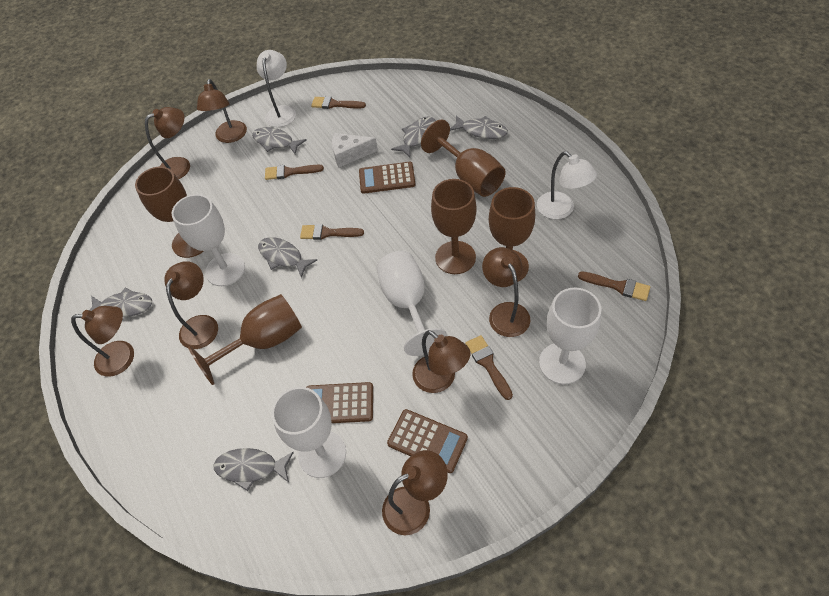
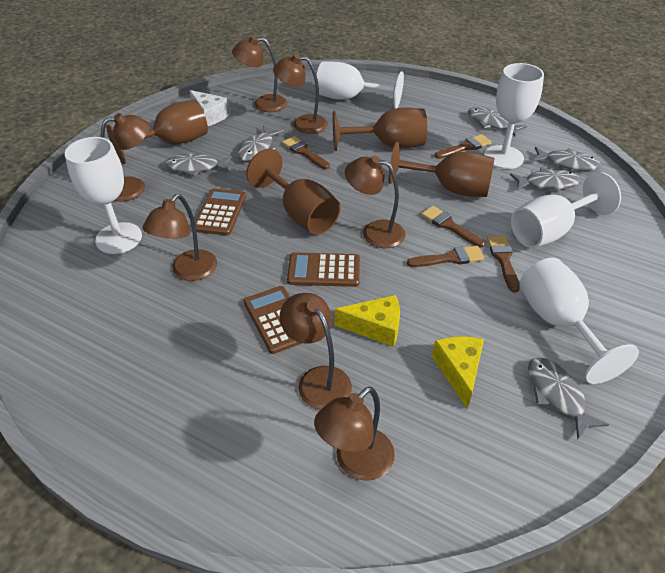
brown goblet: 5 -> 4
white goblet: 4 -> 5
white lamp: 2 -> 0
yellow cheese: 0 -> 2

